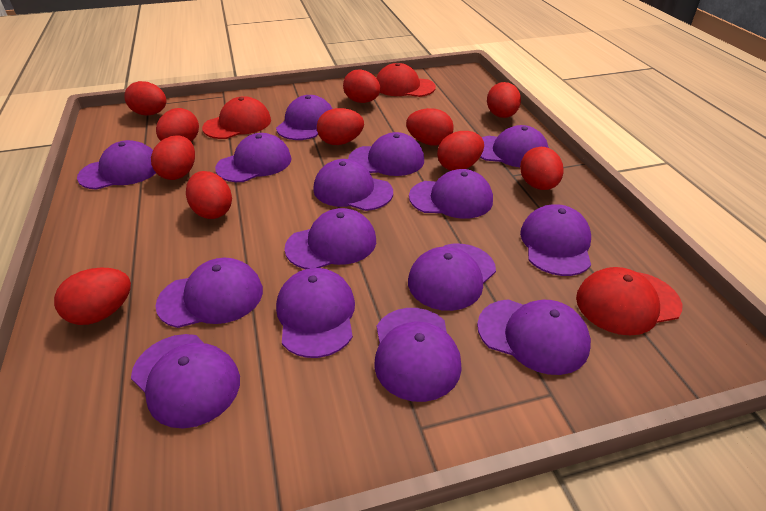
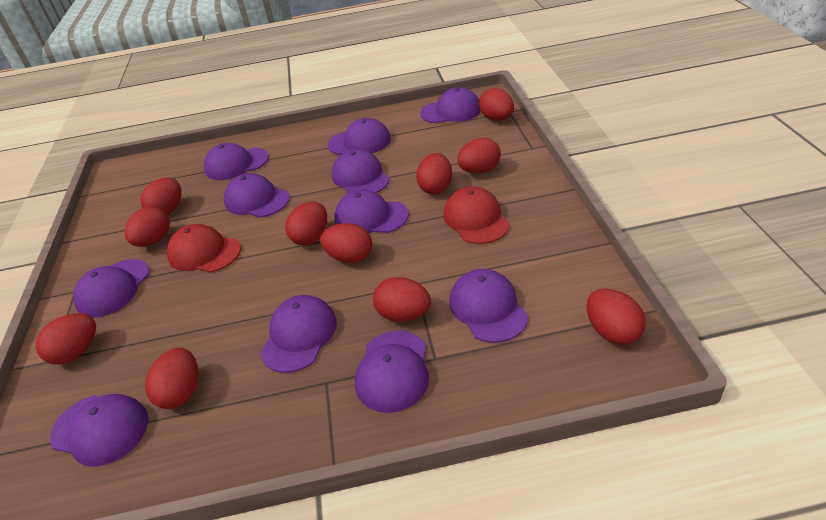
purple cap: 15 -> 11
red cap: 3 -> 2

